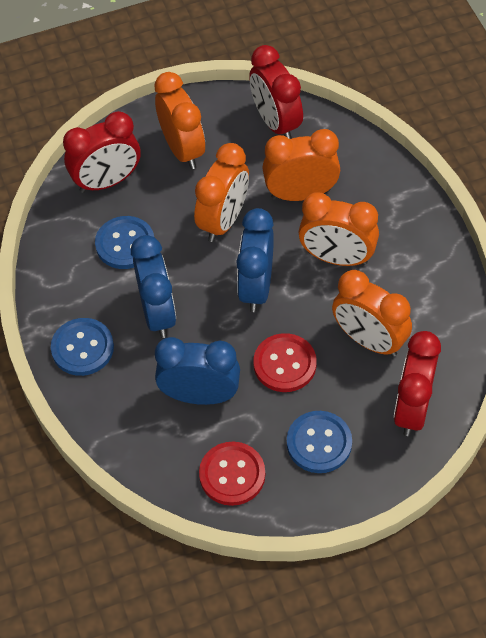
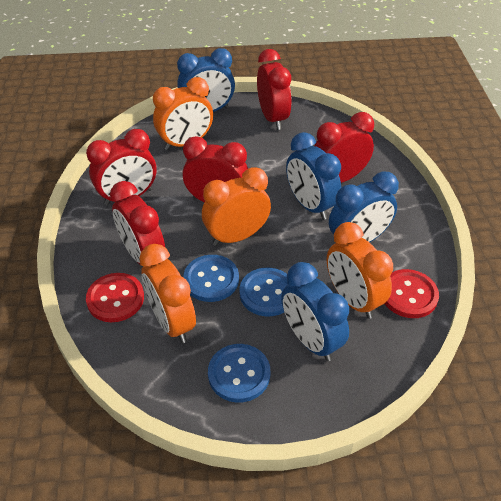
blue clock: 3 -> 4
orange clock: 5 -> 4
red clock: 3 -> 5

